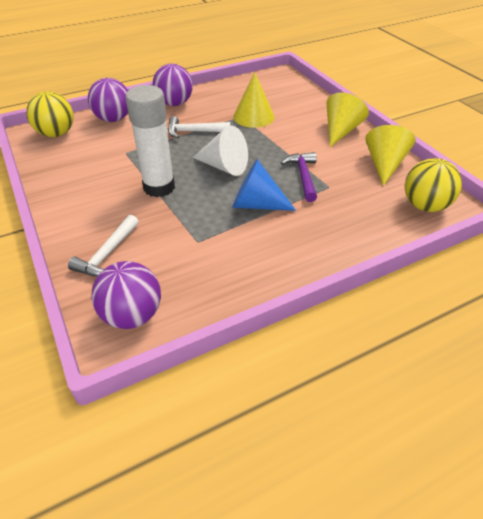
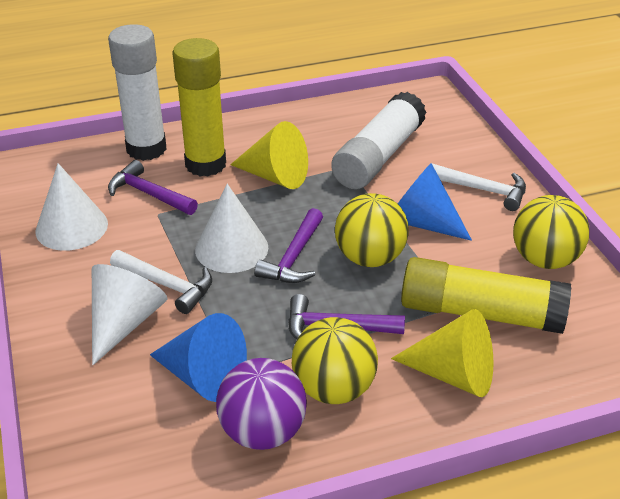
blue cone: 1 -> 2
purple ball: 3 -> 1
purple hammer: 1 -> 3
white cone: 1 -> 3
white glue stick: 1 -> 2
yellow ball: 2 -> 3
yellow cone: 3 -> 2
yellow glue stick: 0 -> 2

